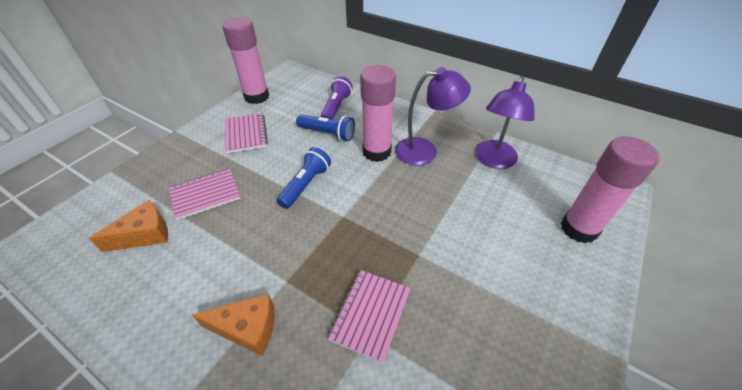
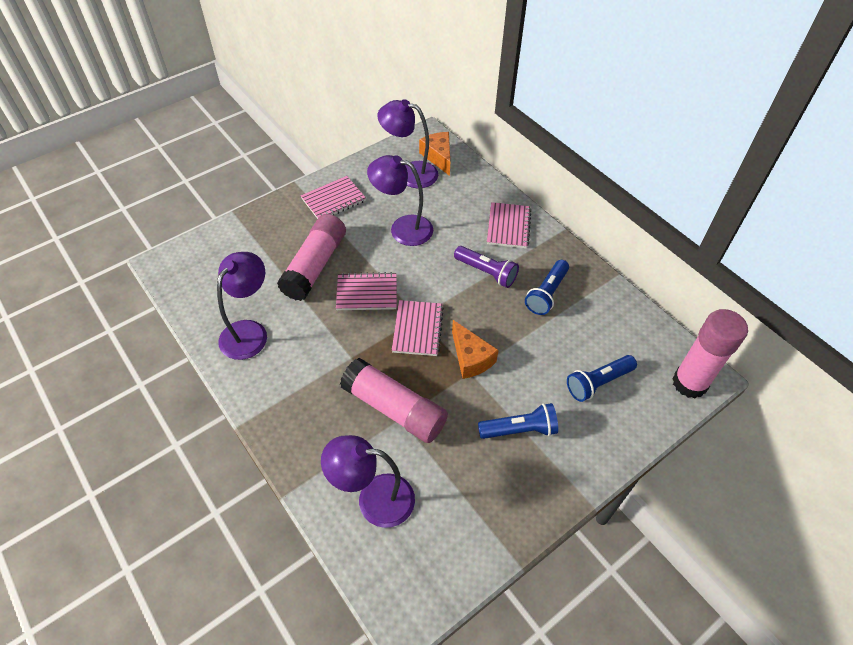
blue flashlight: 2 -> 3
pink notebook: 3 -> 4
purple lamp: 2 -> 4

